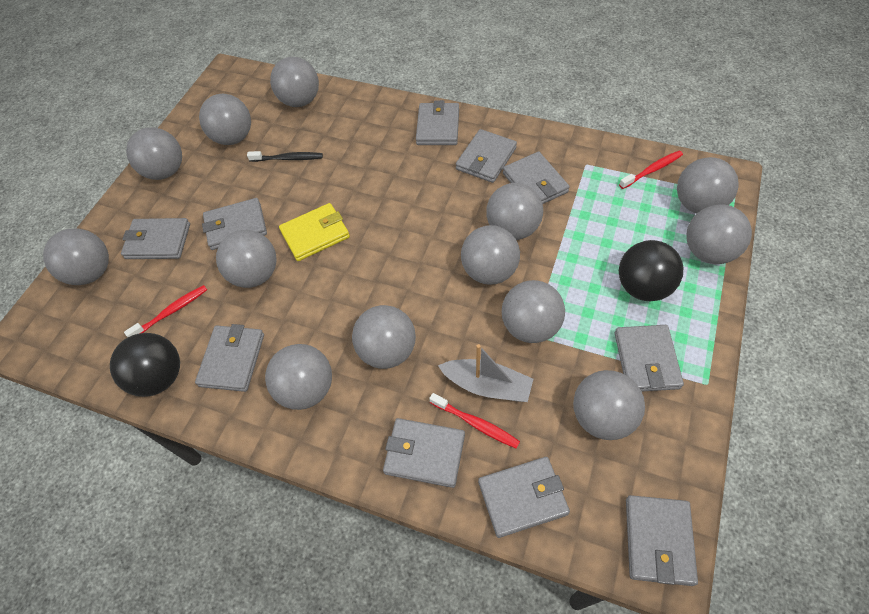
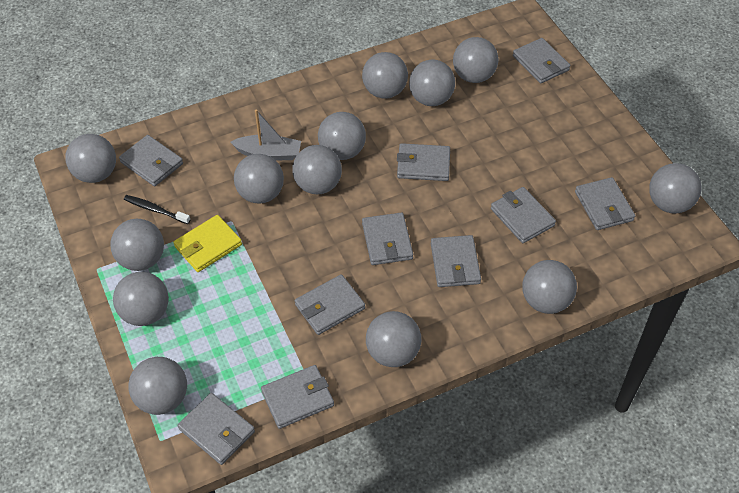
black ball: 2 -> 0
red toothbrush: 3 -> 0

